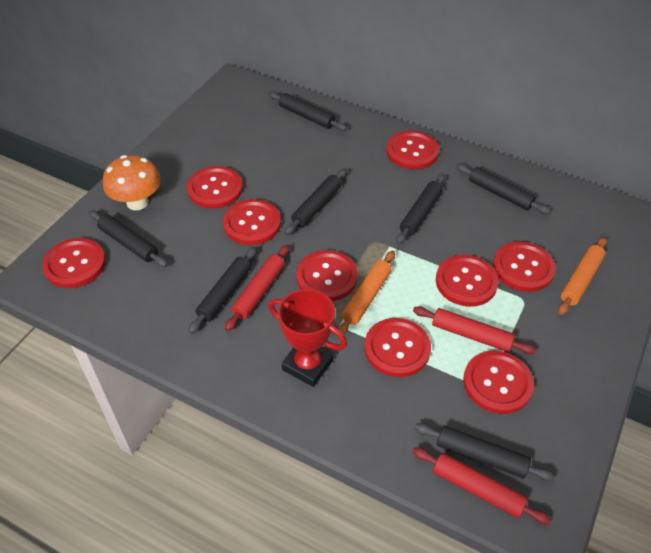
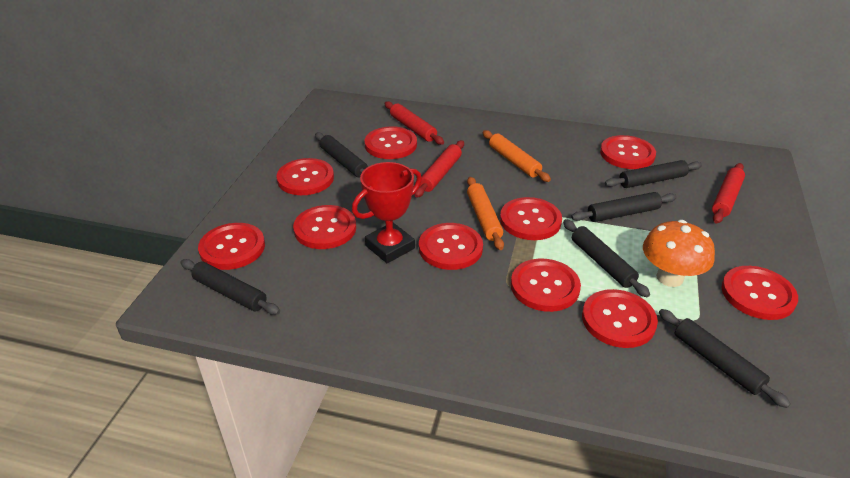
black rolling pin: 7 -> 6
red button: 9 -> 10

